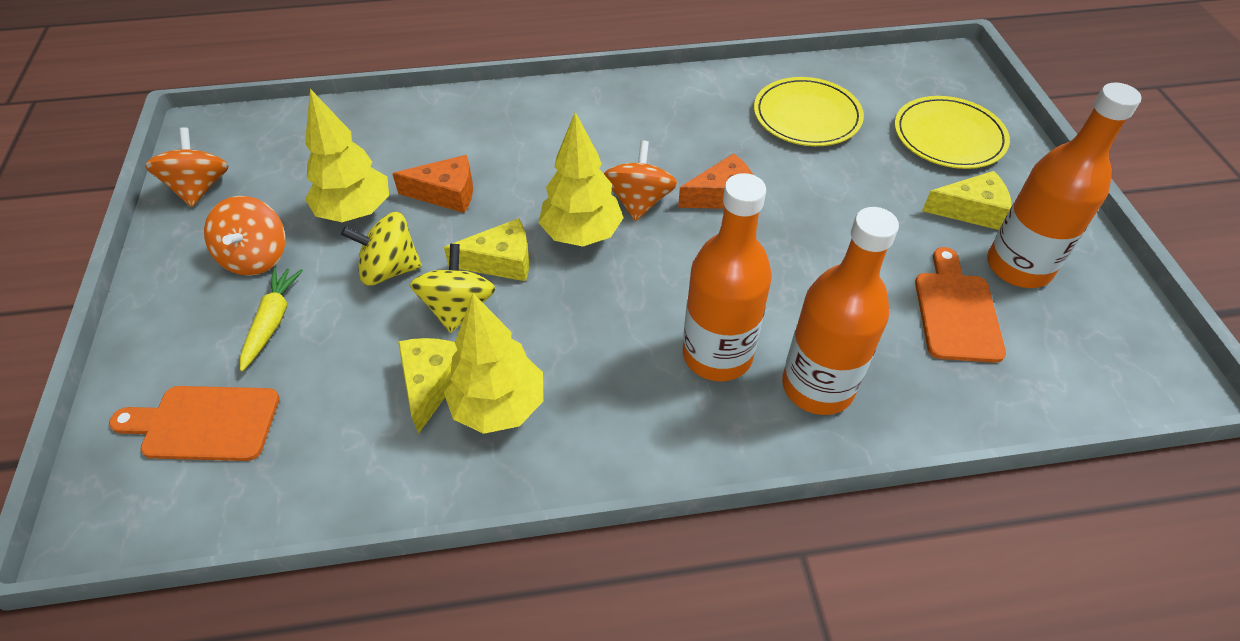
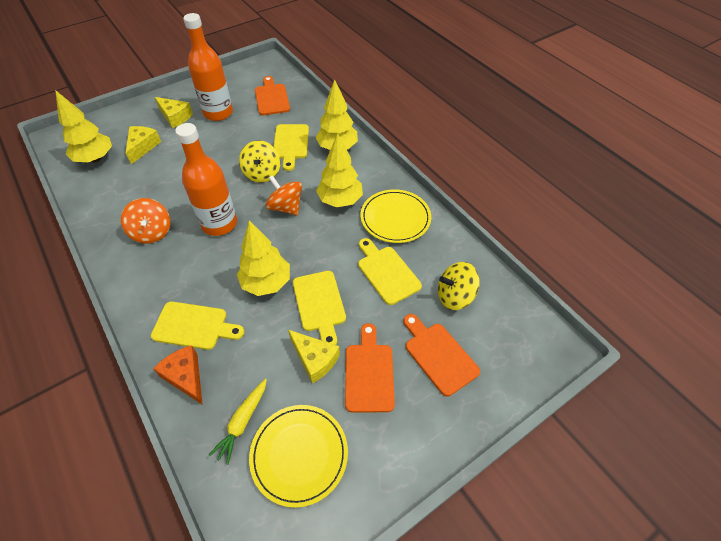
orange bottle: 3 -> 2
orange cheese: 2 -> 1
orange cutting board: 2 -> 3
orange spinning top: 3 -> 2
yellow cutting board: 0 -> 4
yellow tree: 3 -> 4

